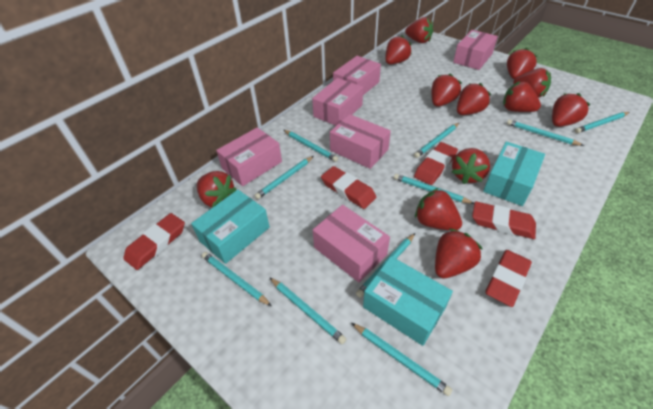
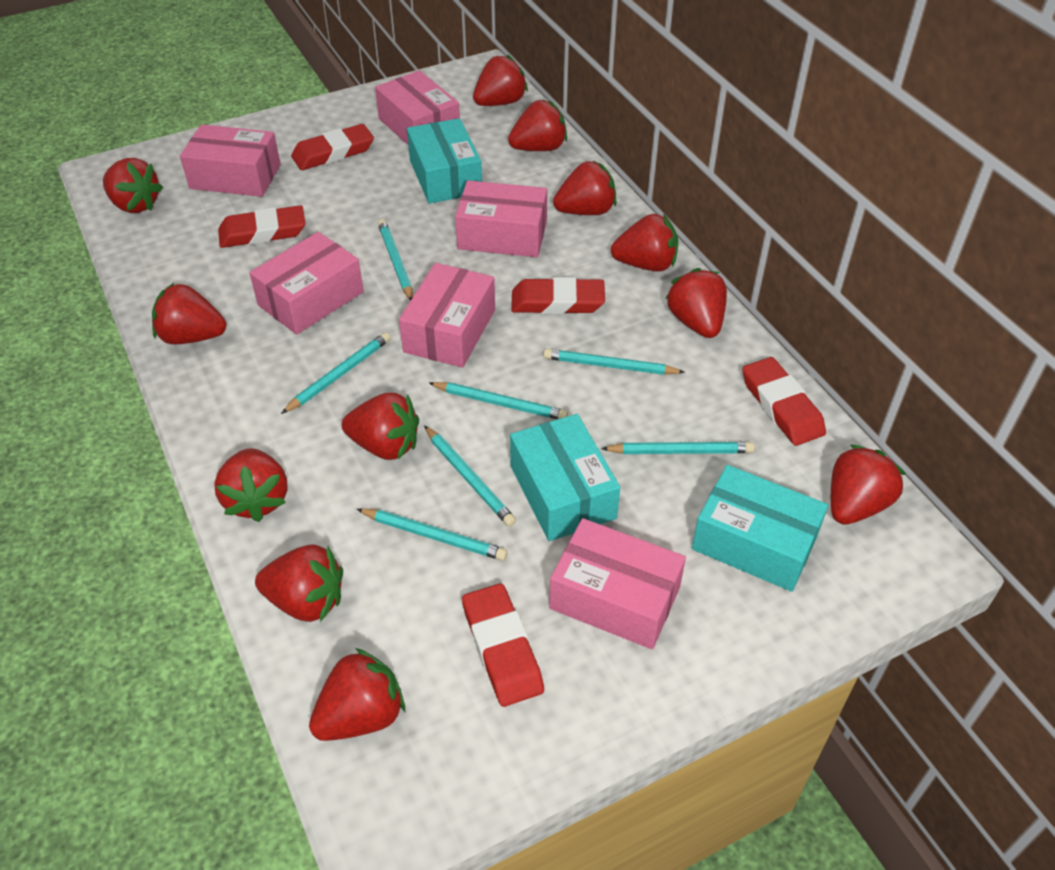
turquoise pencil: 10 -> 7

